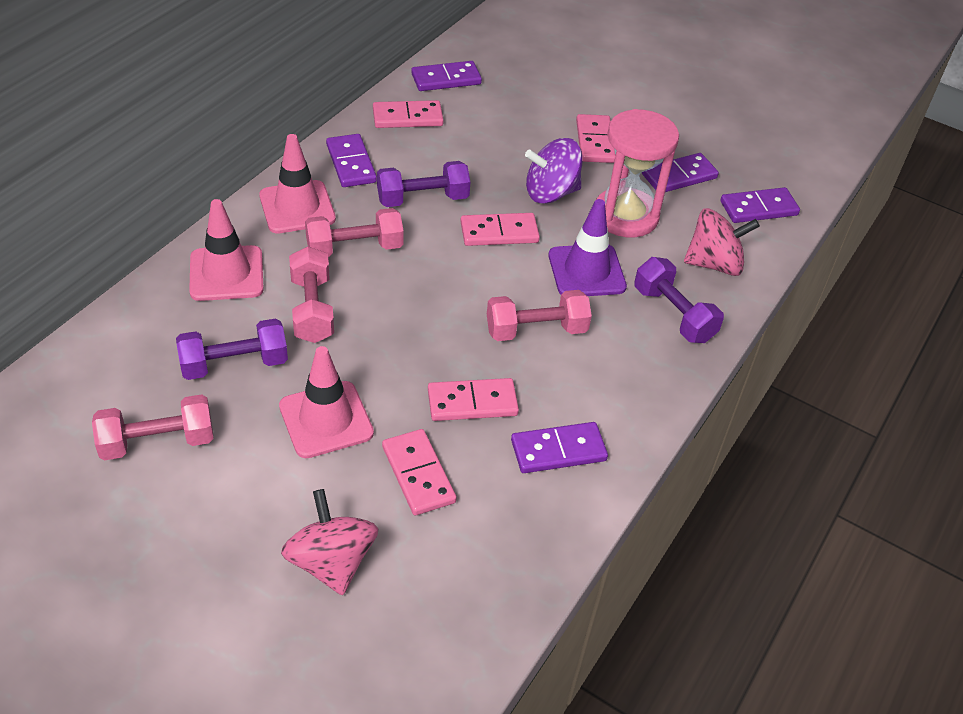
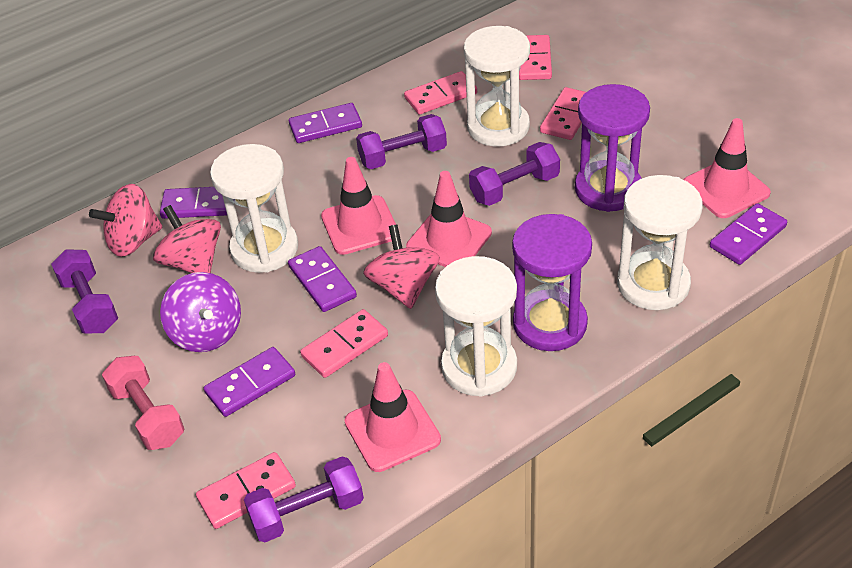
pink dumbbell: 4 -> 1
pink hourglass: 1 -> 0
pink spinning top: 2 -> 3
pink traffic cone: 3 -> 4
purple dumbbell: 3 -> 4
purple hourglass: 0 -> 2
purple traffic cone: 1 -> 0
white hourglass: 0 -> 4

